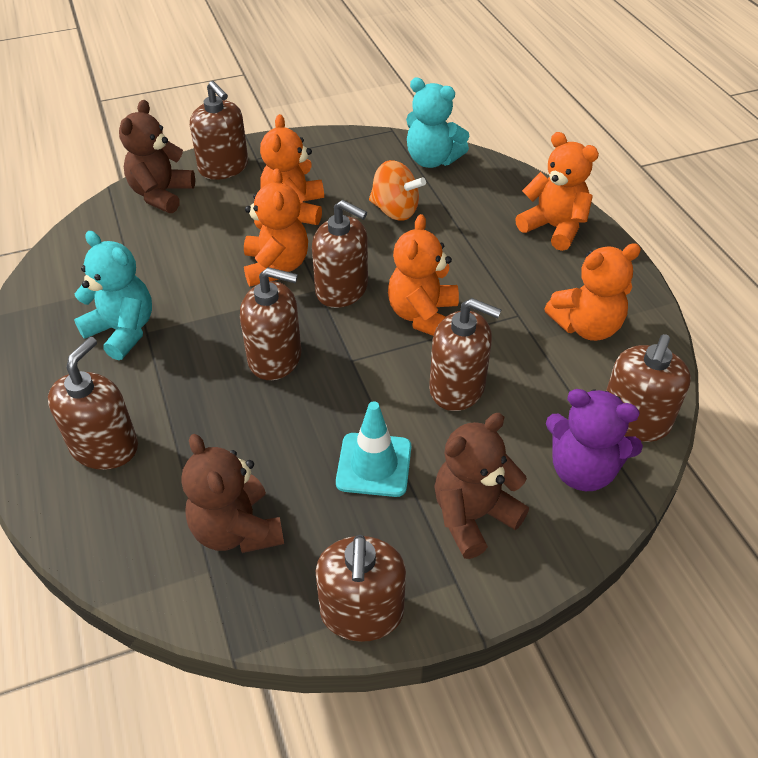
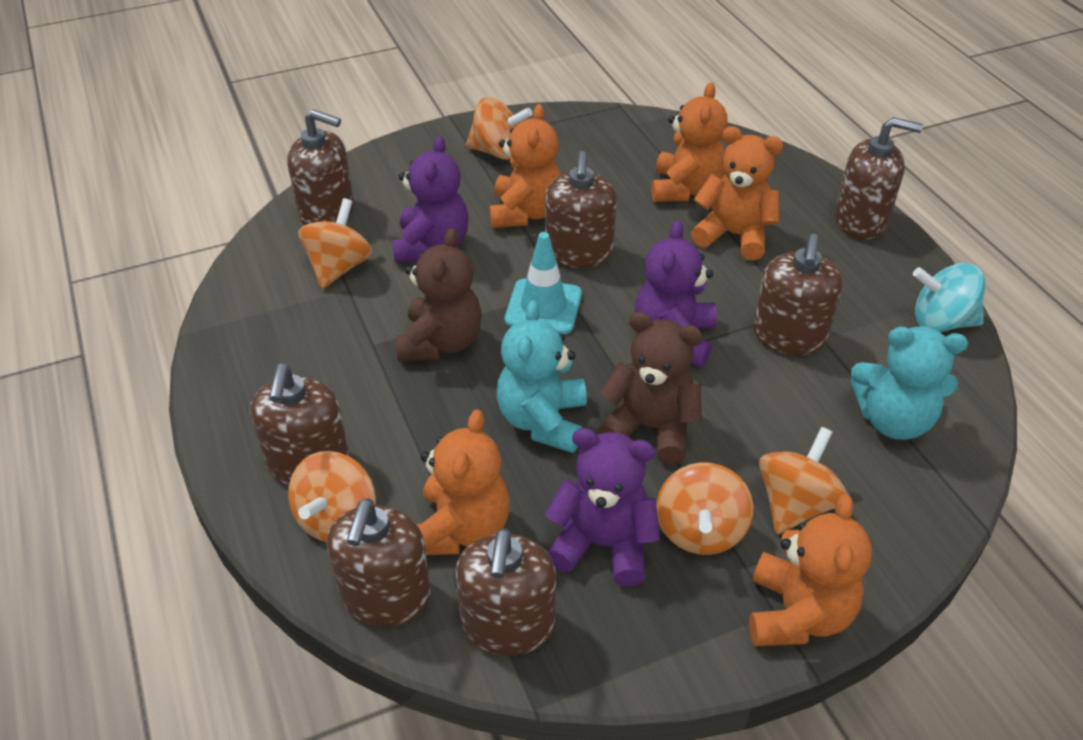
brown teddy bear: 3 -> 2
orange spinning top: 1 -> 5
purple teddy bear: 1 -> 3
turquoise spinning top: 0 -> 1

